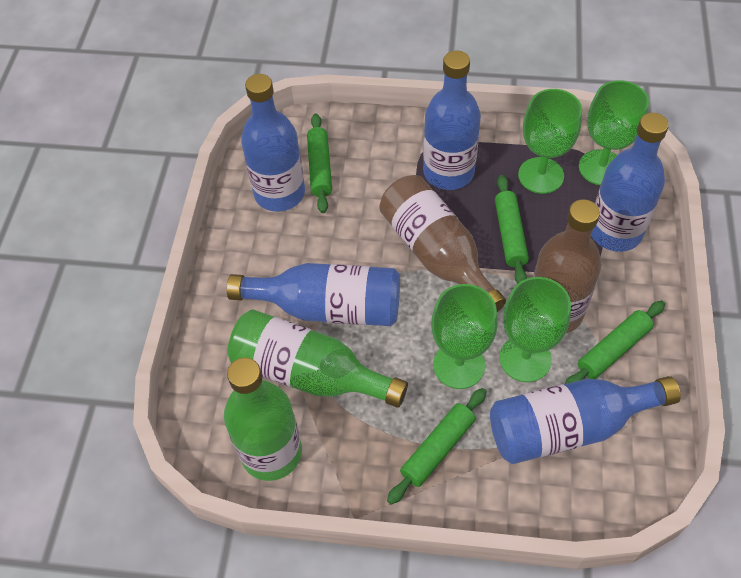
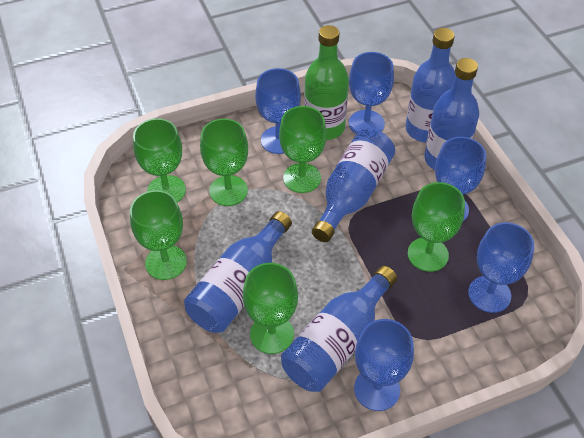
blue goblet: 0 -> 5
brown bottle: 2 -> 0
green bottle: 2 -> 1
green goblet: 4 -> 6
green rolling pin: 4 -> 0

